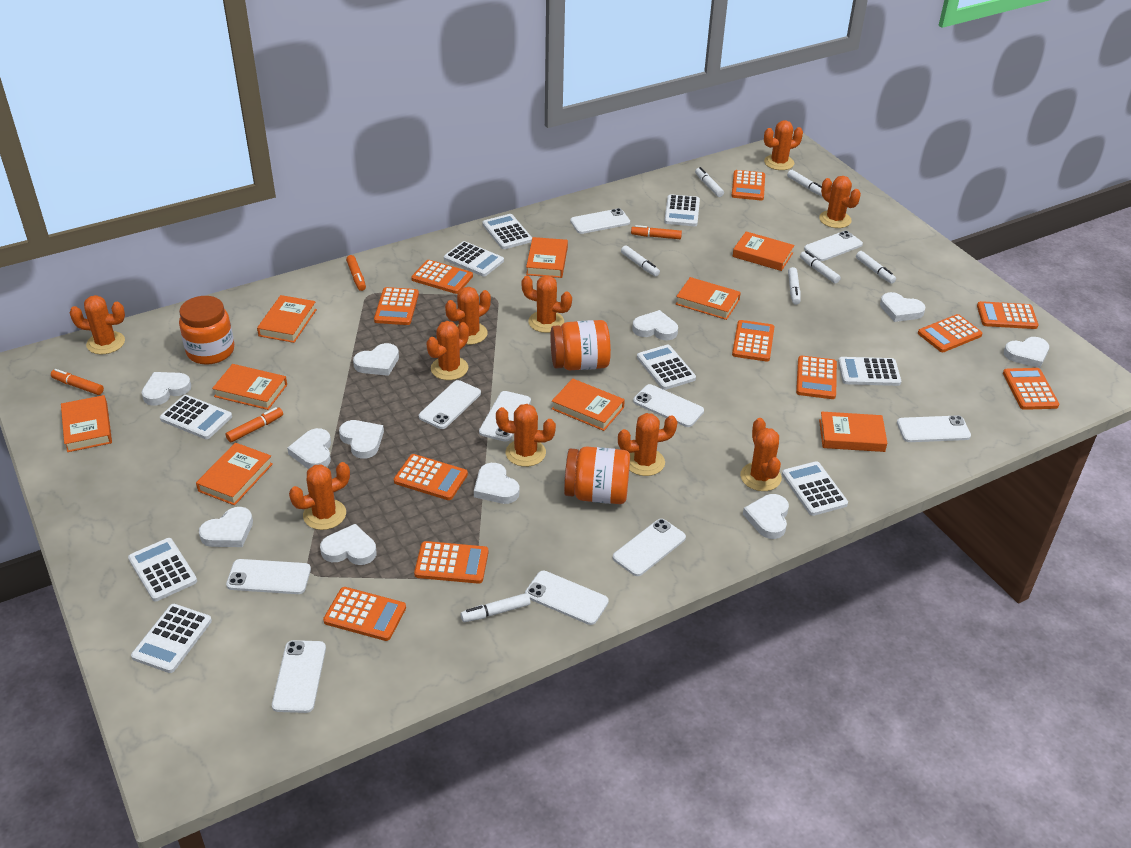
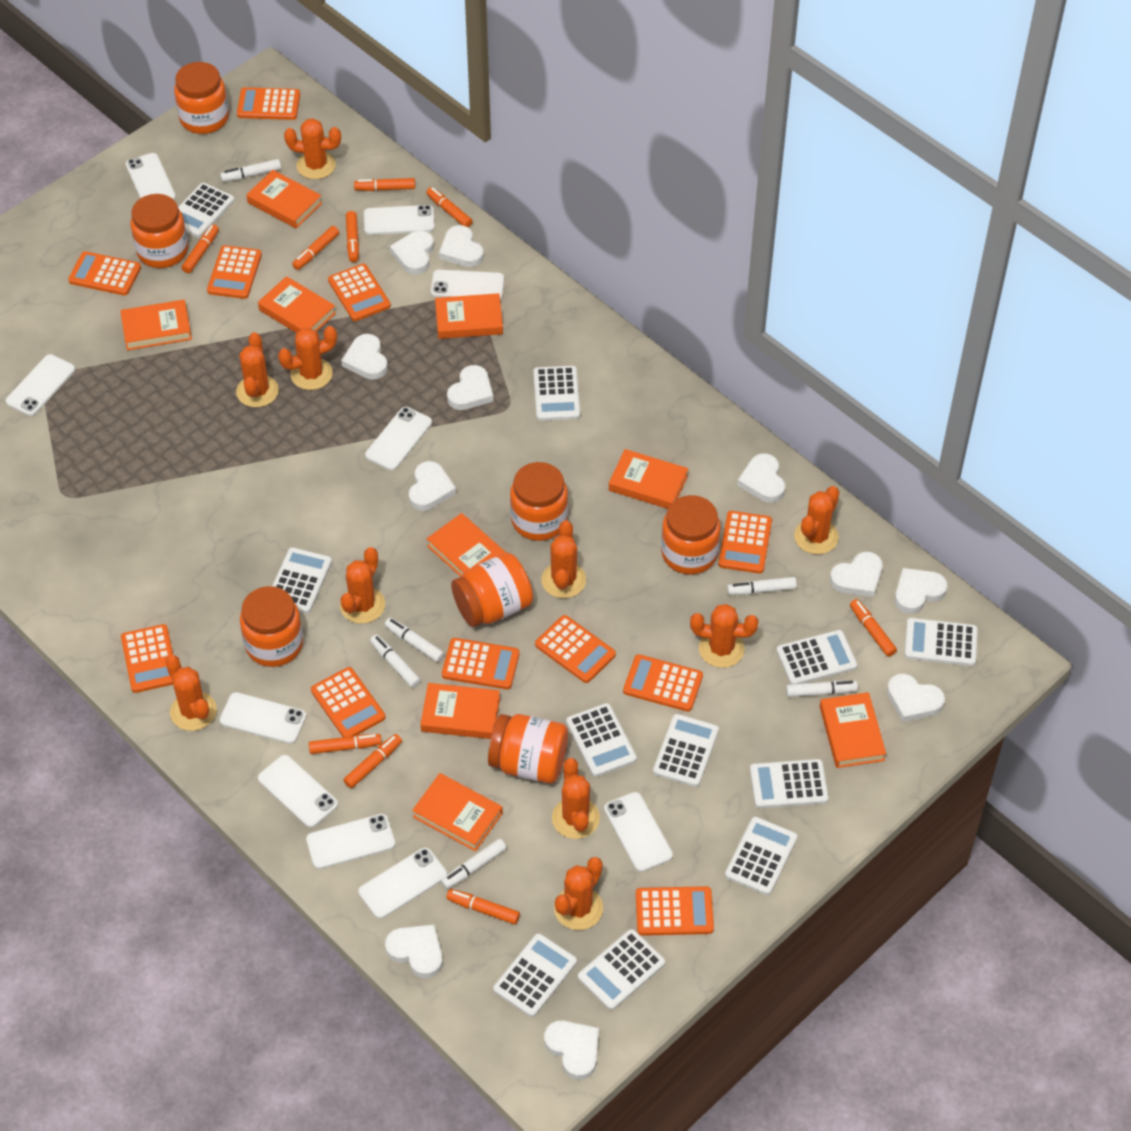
orange jar: 3 -> 7
orange marker: 4 -> 9
white calculator: 9 -> 11
white marker: 7 -> 6

